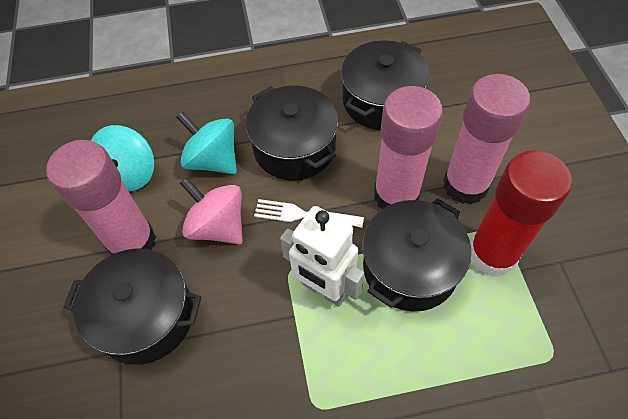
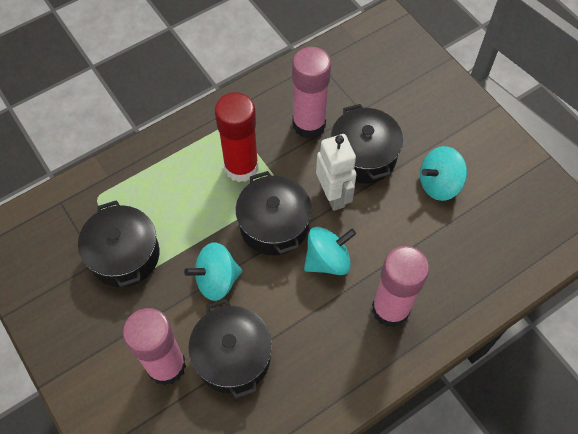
pink spinning top: 1 -> 0
turquoise spinning top: 2 -> 3
white fork: 1 -> 0

